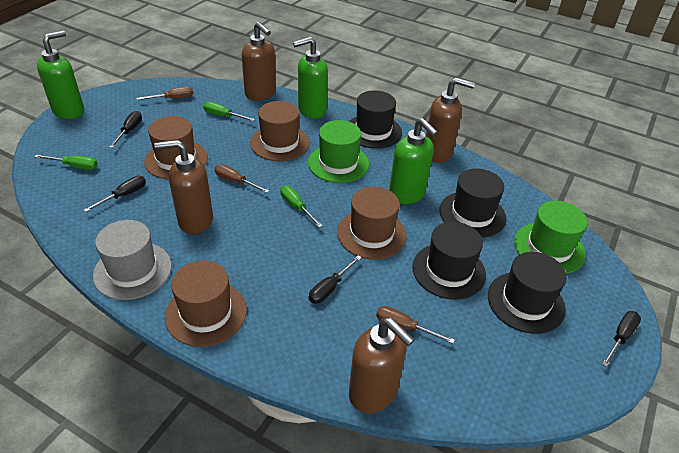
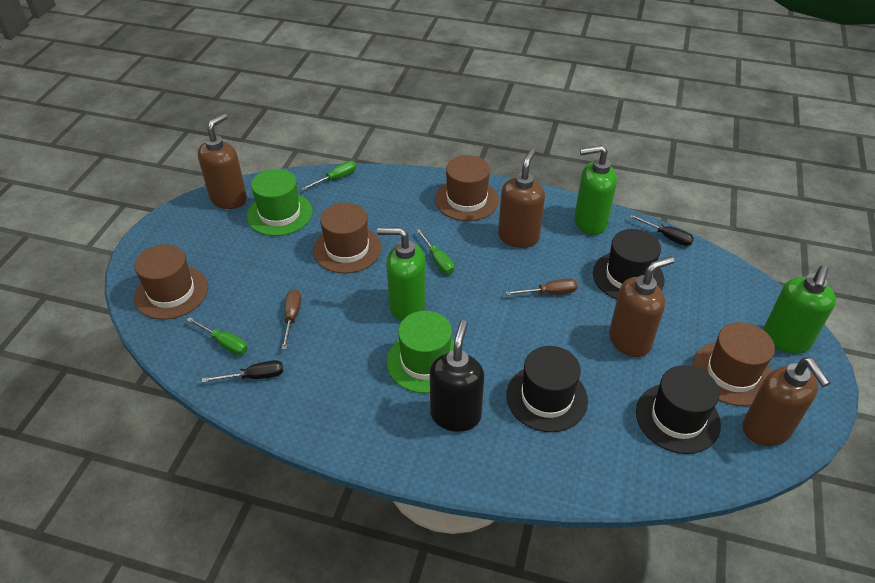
black hat: 4 -> 3
black screwdriver: 4 -> 2
black soap dispenser: 0 -> 1
brown screwdriver: 3 -> 2
grey hat: 1 -> 0

